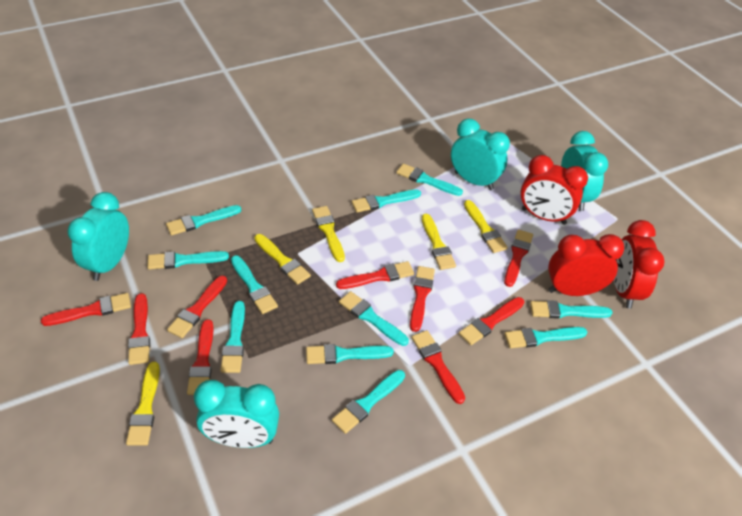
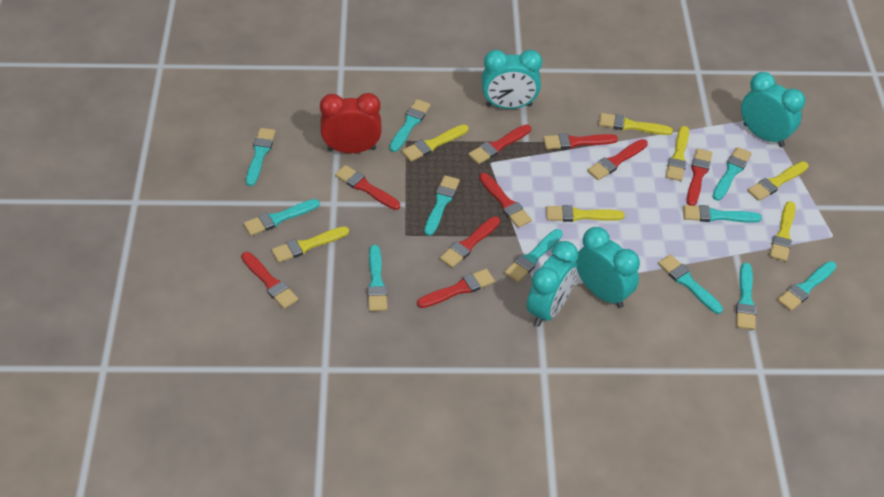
red clock: 3 -> 1
yellow brush: 5 -> 7

